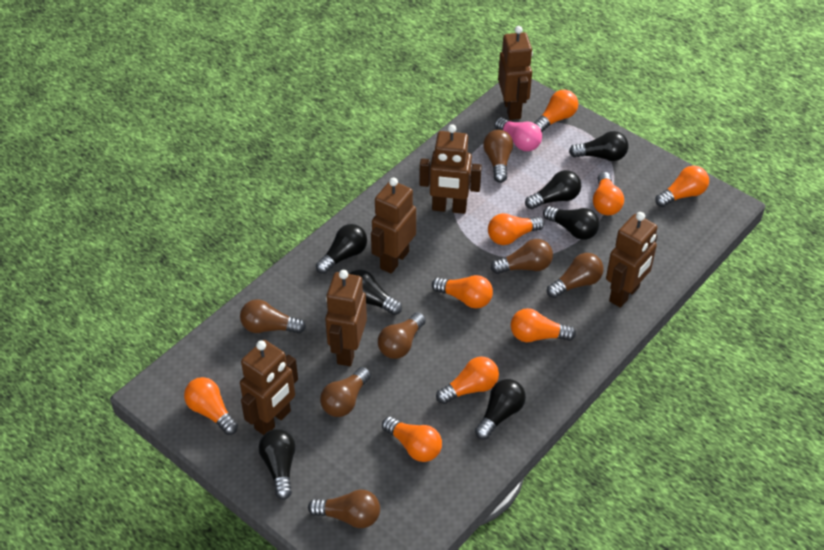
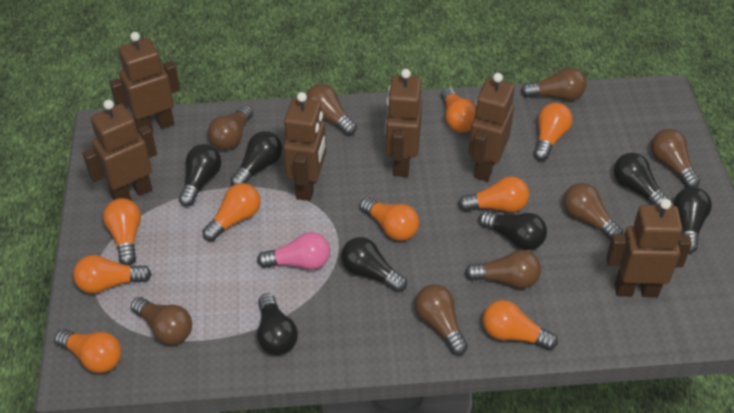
brown light bulb: 7 -> 8

